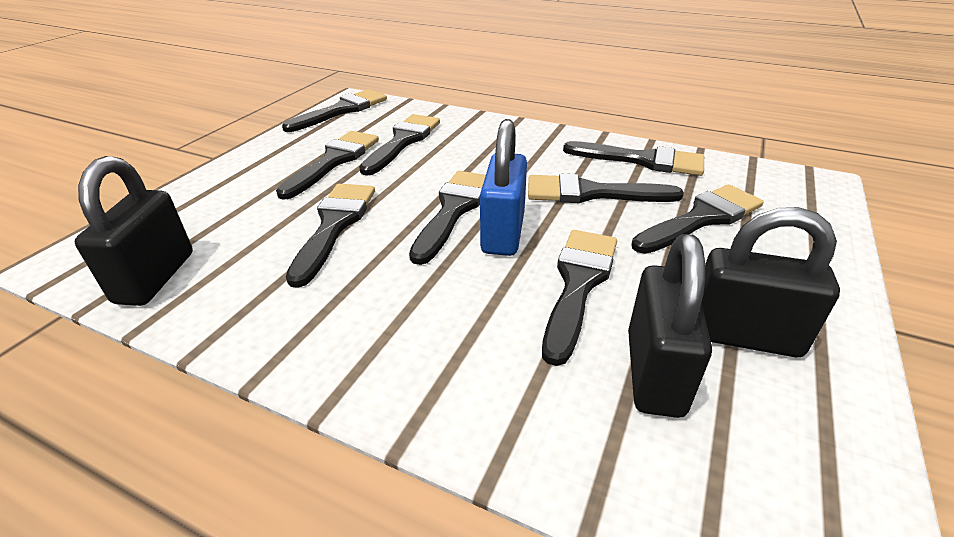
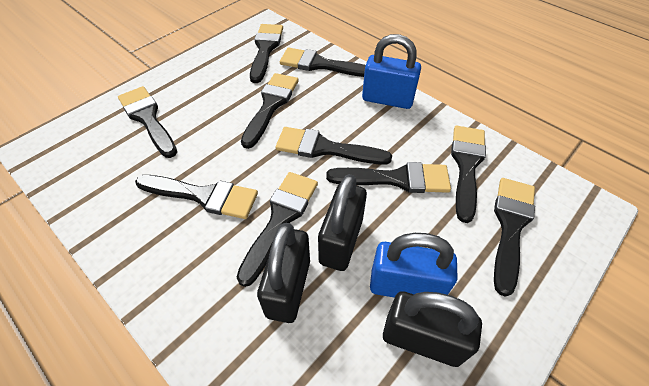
black brush: 9 -> 10
blue padlock: 1 -> 2

